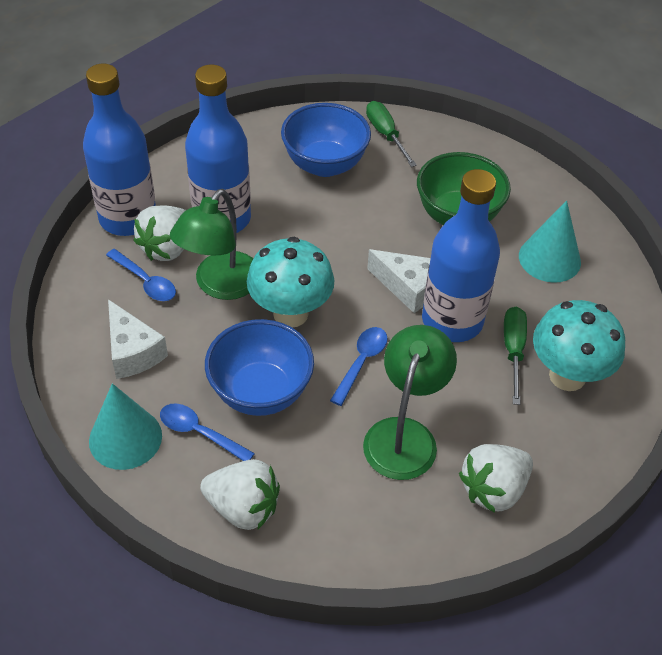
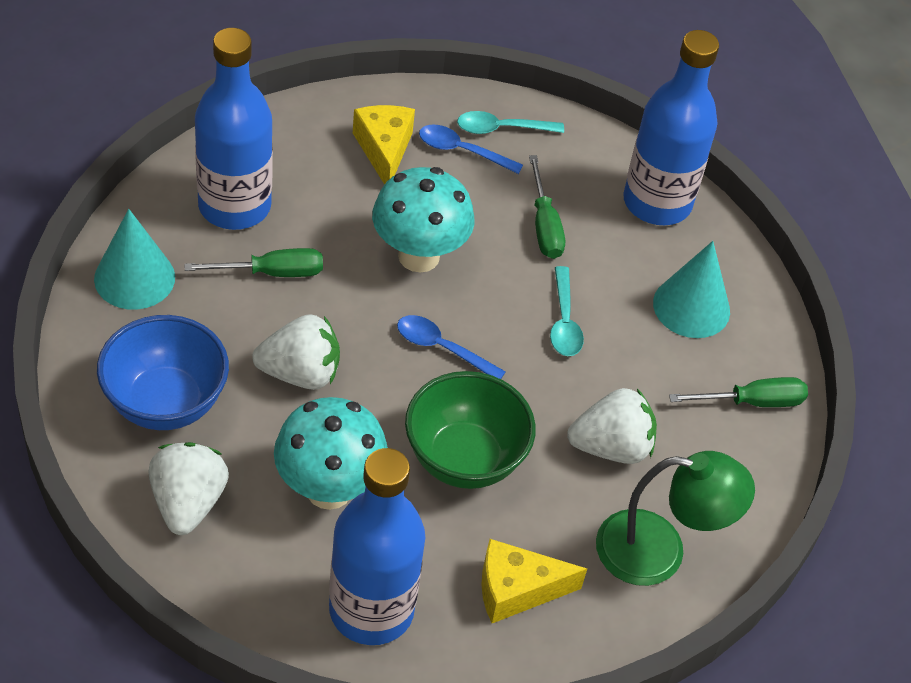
blue bowl: 2 -> 1
blue spoon: 3 -> 2
green lamp: 2 -> 1
green screwdriver: 2 -> 3
turquoise spoon: 0 -> 2
white cheese: 2 -> 0
yellow cheese: 0 -> 2

